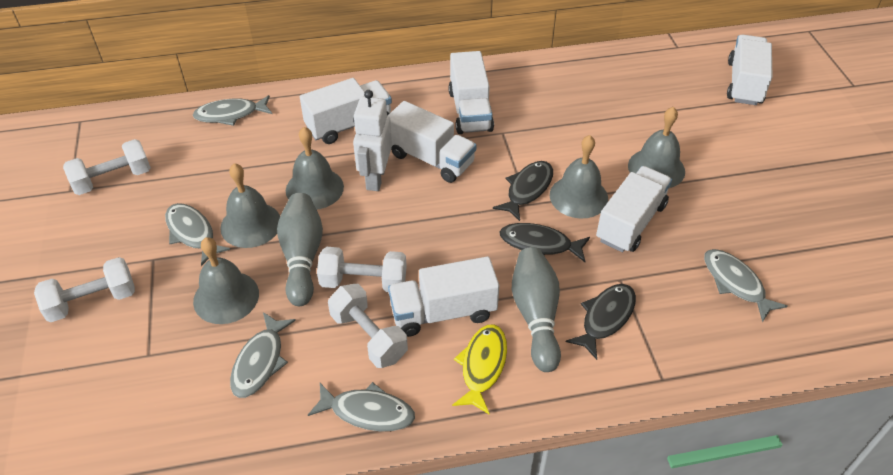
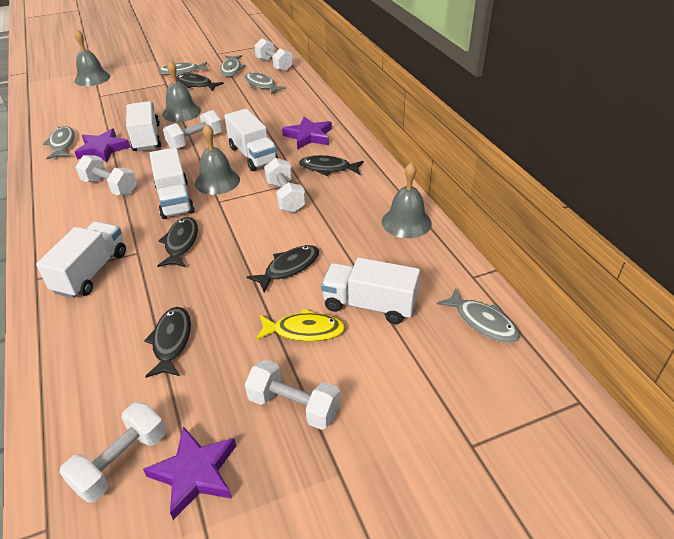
black fish: 3 -> 5
grey bell: 5 -> 4
grey bowling pin: 2 -> 0
purple star: 0 -> 3
white dumbbell: 4 -> 6
white robot: 1 -> 0
white truck: 6 -> 5

